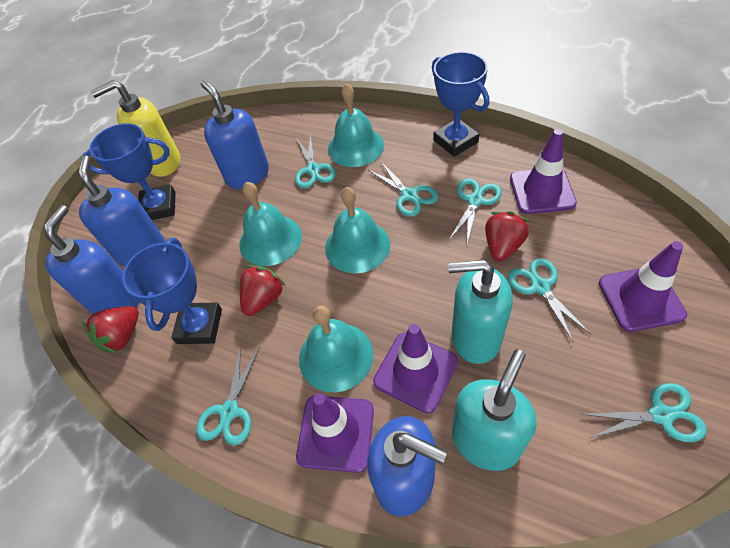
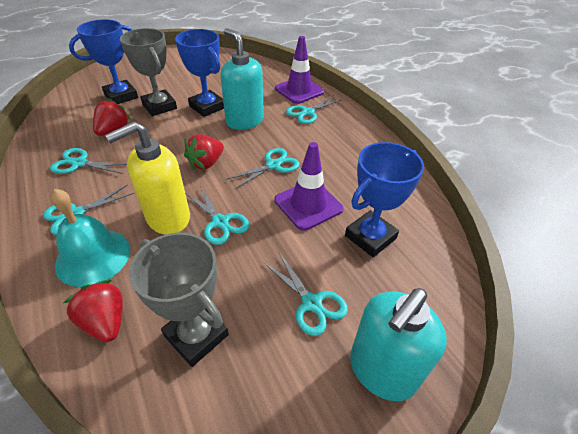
blue soap dispenser: 4 -> 0
grey trophy: 0 -> 2
purple traffic cone: 4 -> 2
turquoise bell: 4 -> 1

